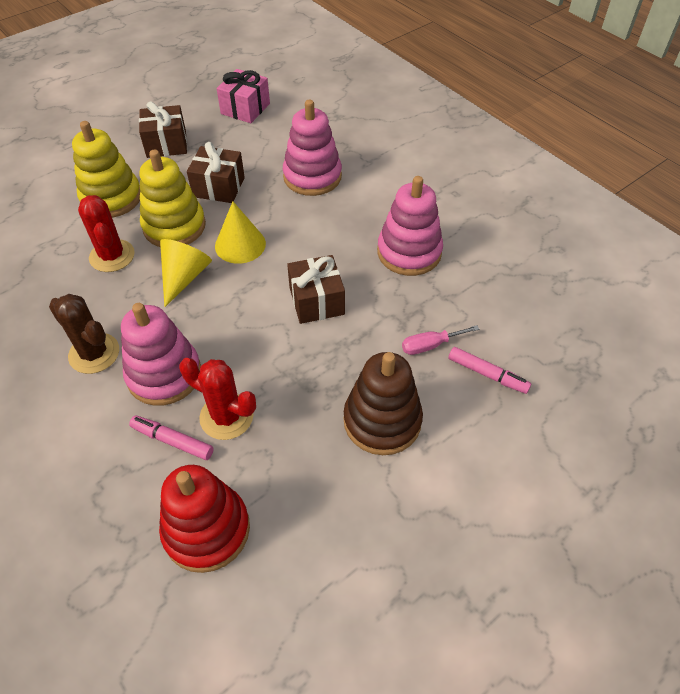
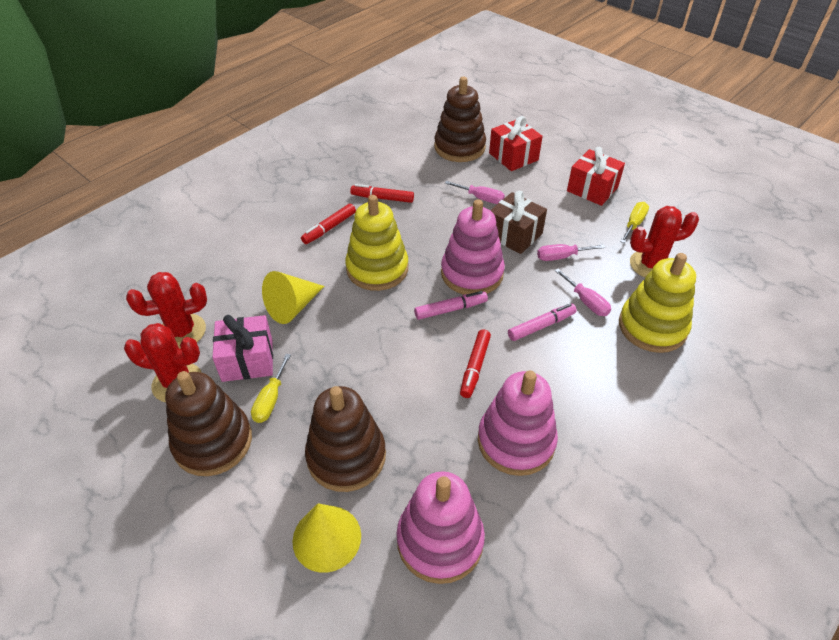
brown cactus: 1 -> 0
brown gift: 3 -> 1
brown stacking toy: 1 -> 3
pink screwdriver: 1 -> 3
red cactus: 2 -> 3
red gift: 0 -> 2
red marker: 0 -> 3
red stacking toy: 1 -> 0
yellow screwdriver: 0 -> 2

